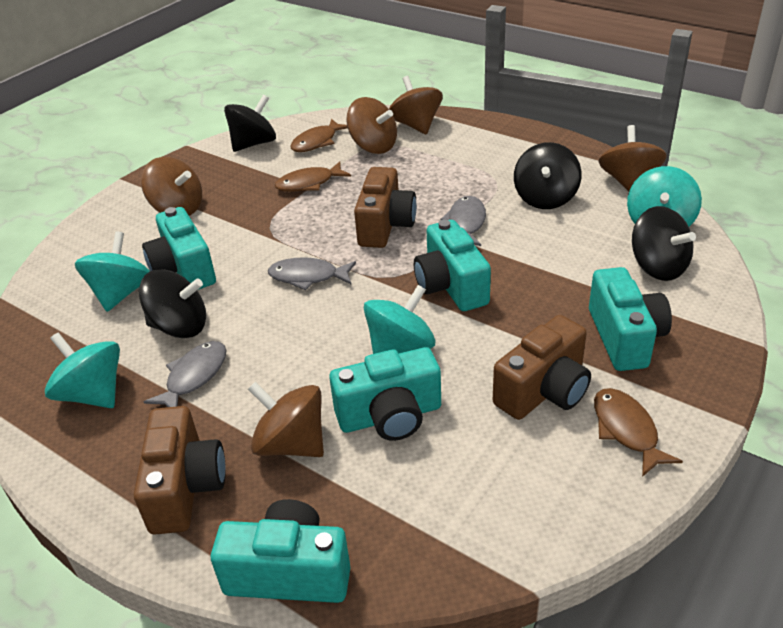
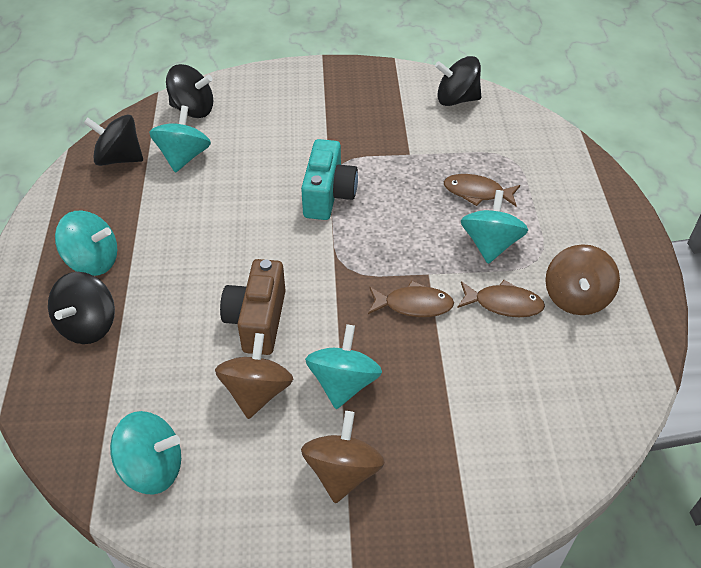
brown camera: 3 -> 1
brown spinning top: 5 -> 3
grey fish: 3 -> 0
turquoise camera: 5 -> 1
turquoise spinning top: 4 -> 5

